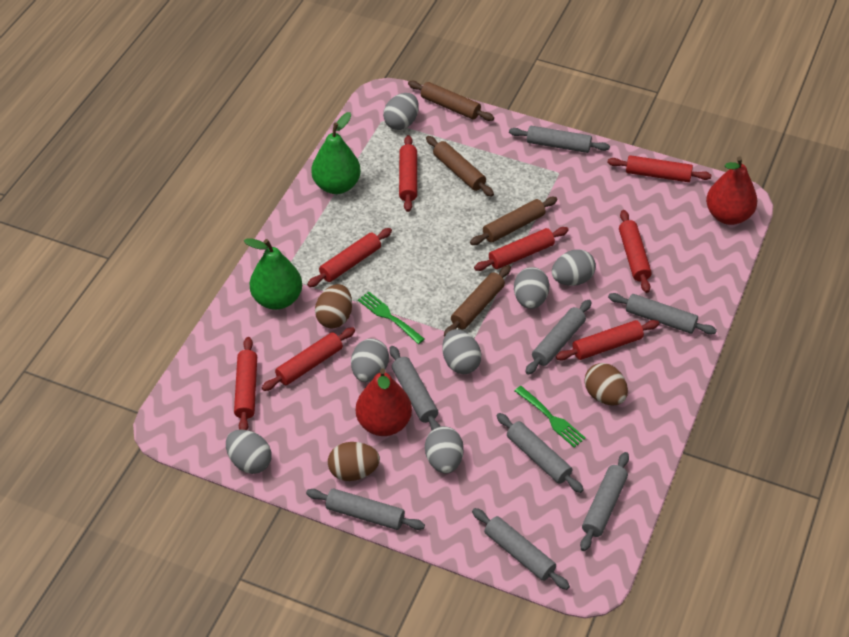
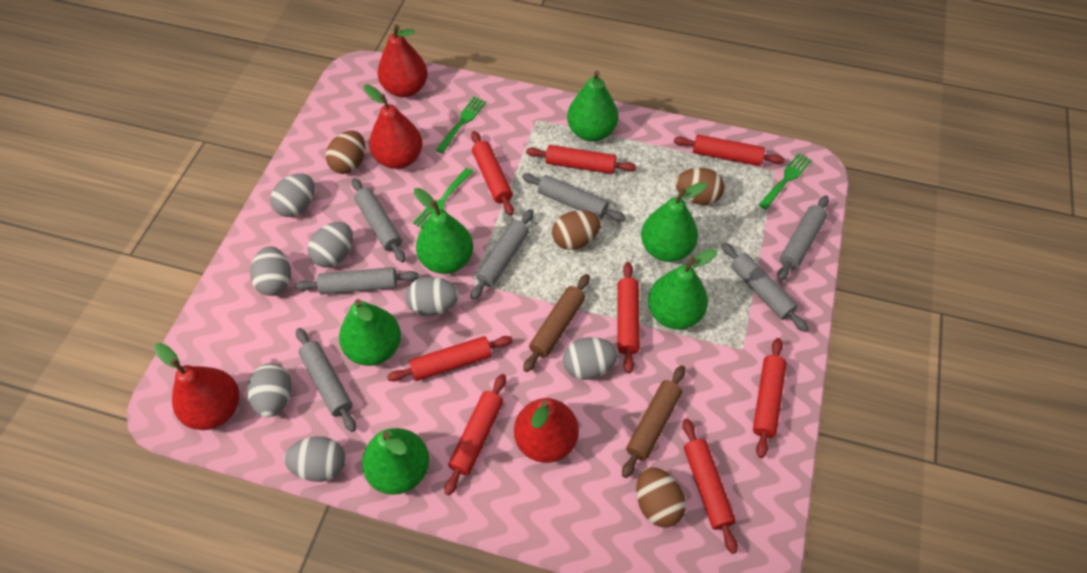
brown egg: 3 -> 4
brown rolling pin: 4 -> 2
green fork: 2 -> 3
green pear: 2 -> 6
grey rolling pin: 8 -> 7
red pear: 2 -> 4

